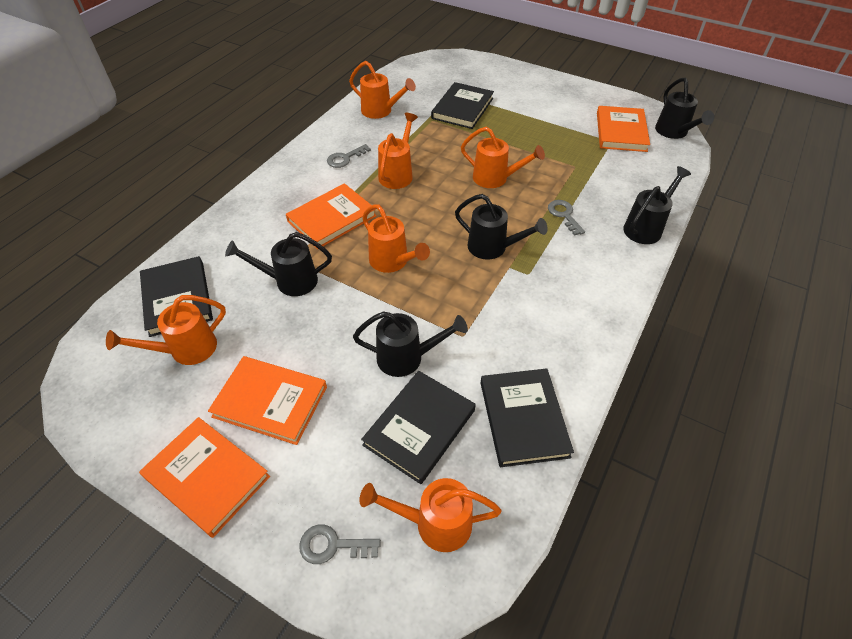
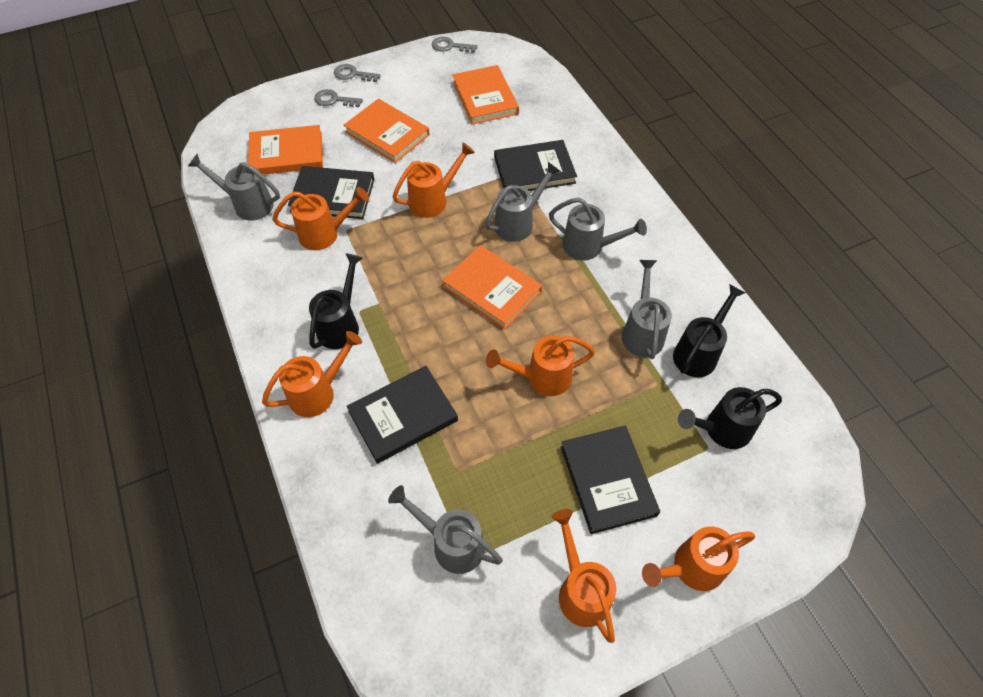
black watering can: 5 -> 3
grey watering can: 0 -> 5

